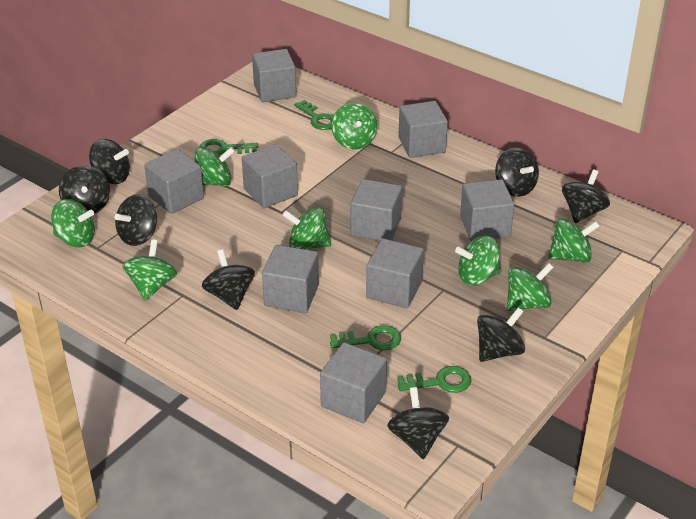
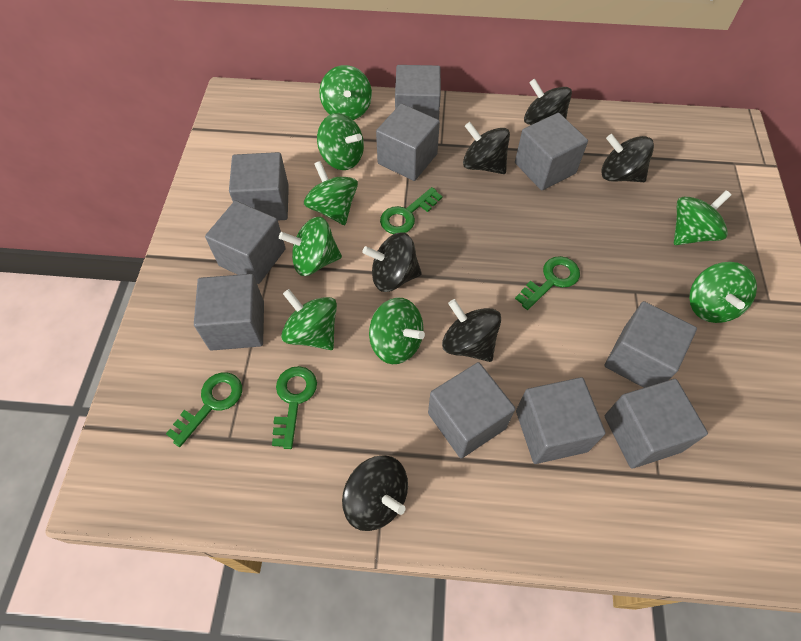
black spinning top: 8 -> 6
grey cube: 9 -> 10

